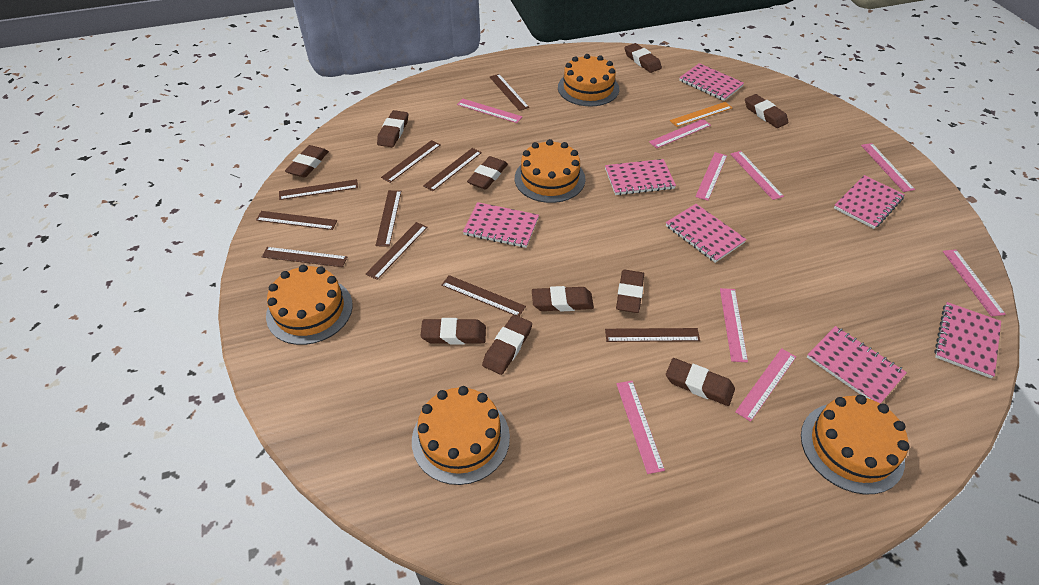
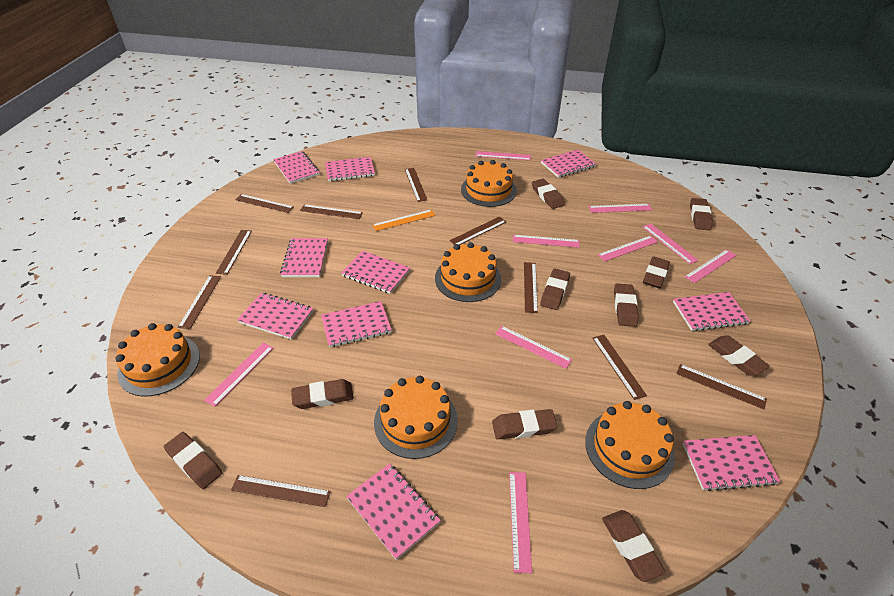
pink notebook: 7 -> 10

